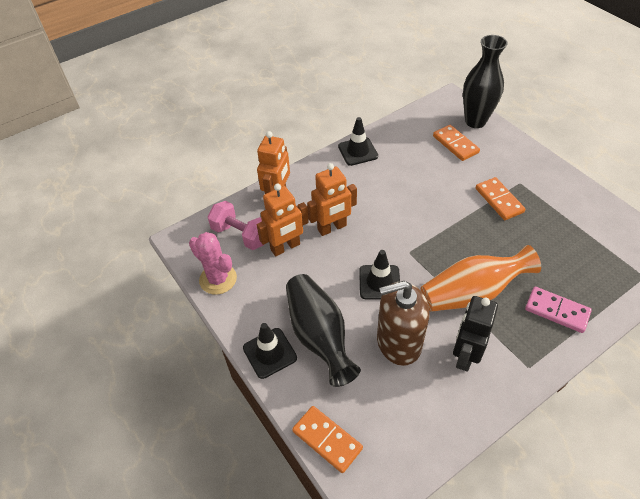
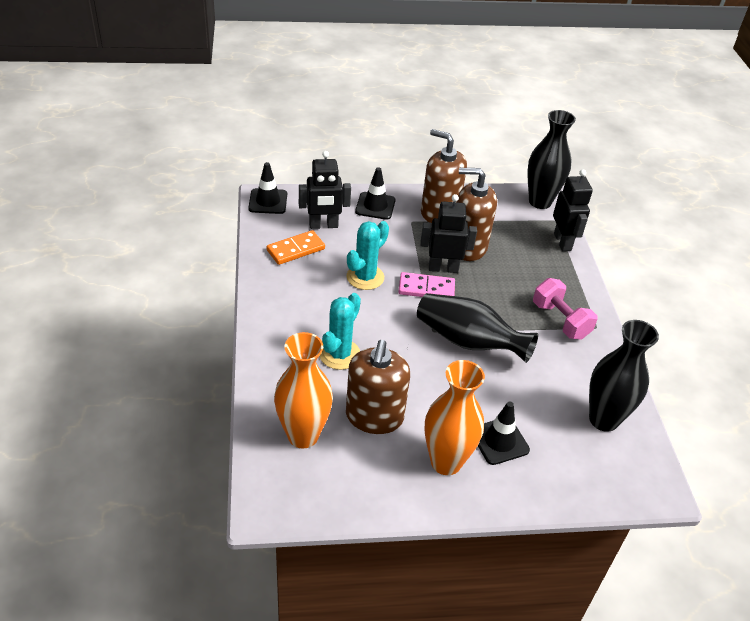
black robot: 1 -> 3
black vase: 2 -> 3
brown soap dispenser: 1 -> 3
orange domino: 3 -> 1
orange robot: 3 -> 0
orange vase: 1 -> 2
pink cactus: 1 -> 0
turquoise cactus: 0 -> 2

